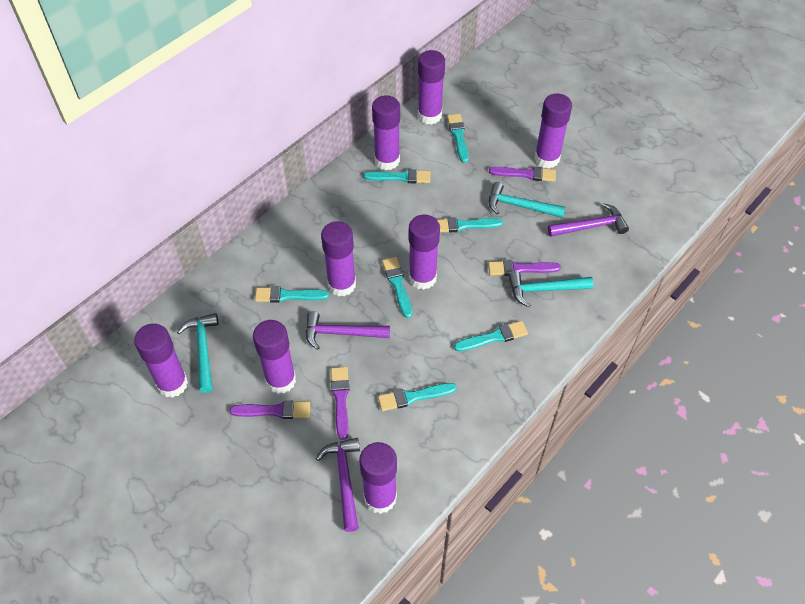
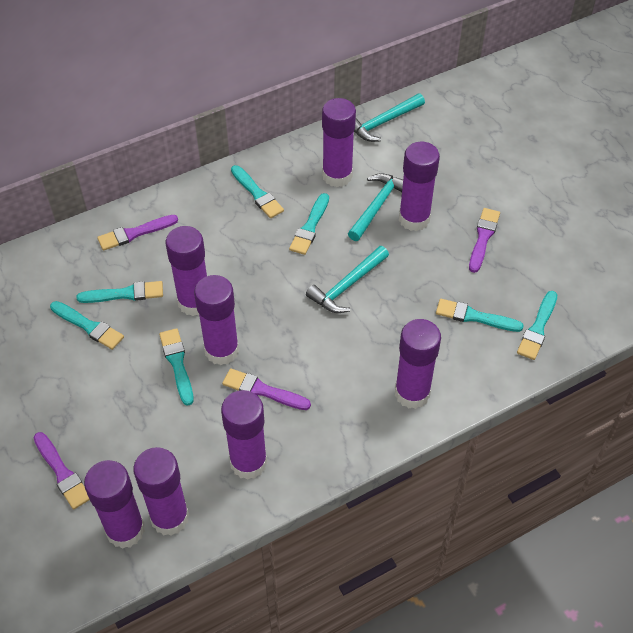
purple hammer: 3 -> 0

